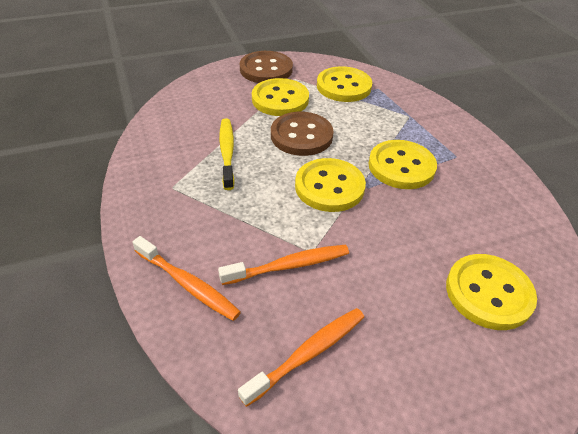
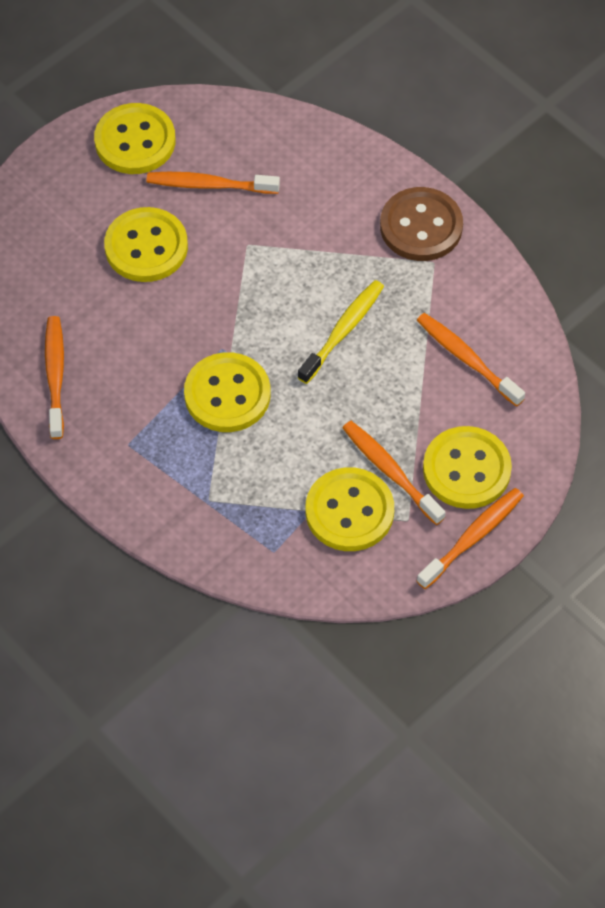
brown button: 2 -> 1
orange toothbrush: 3 -> 5

